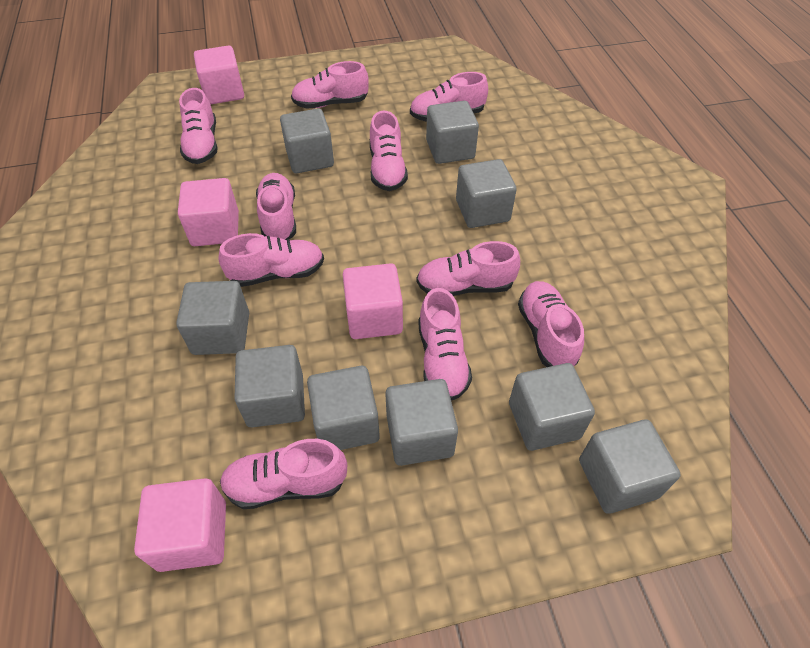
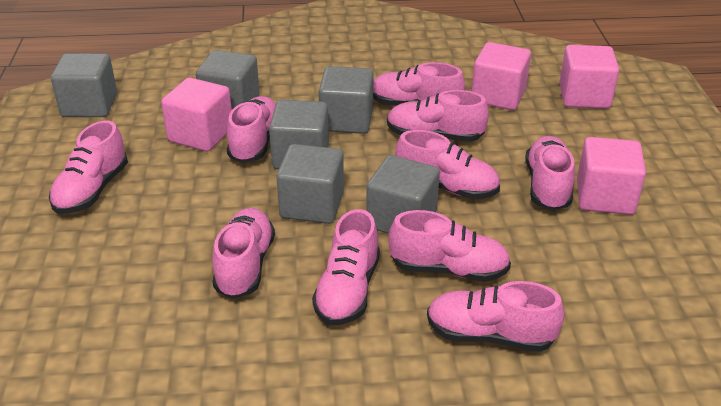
grey cube: 9 -> 6

